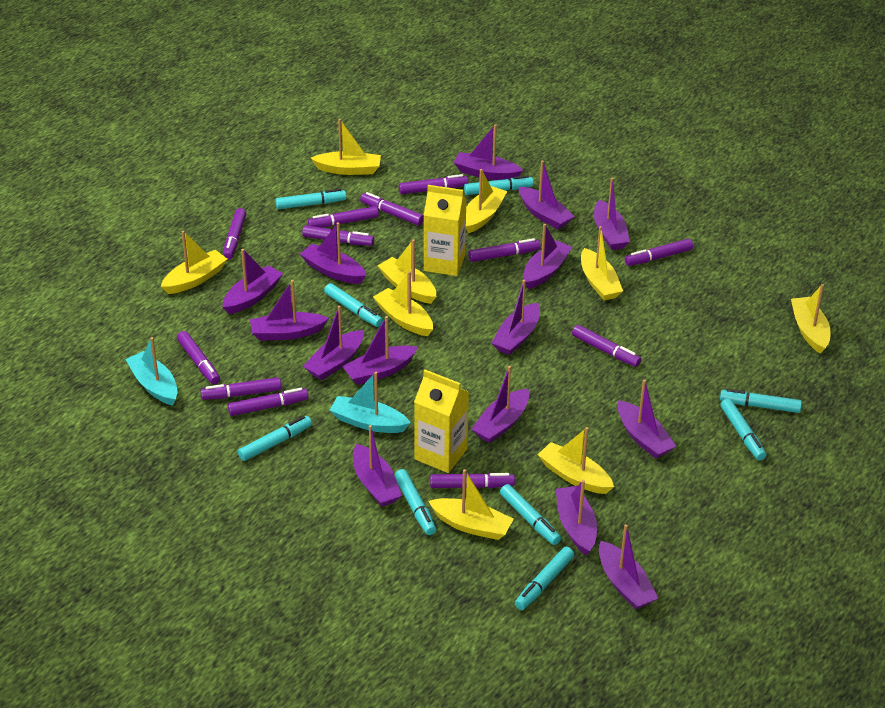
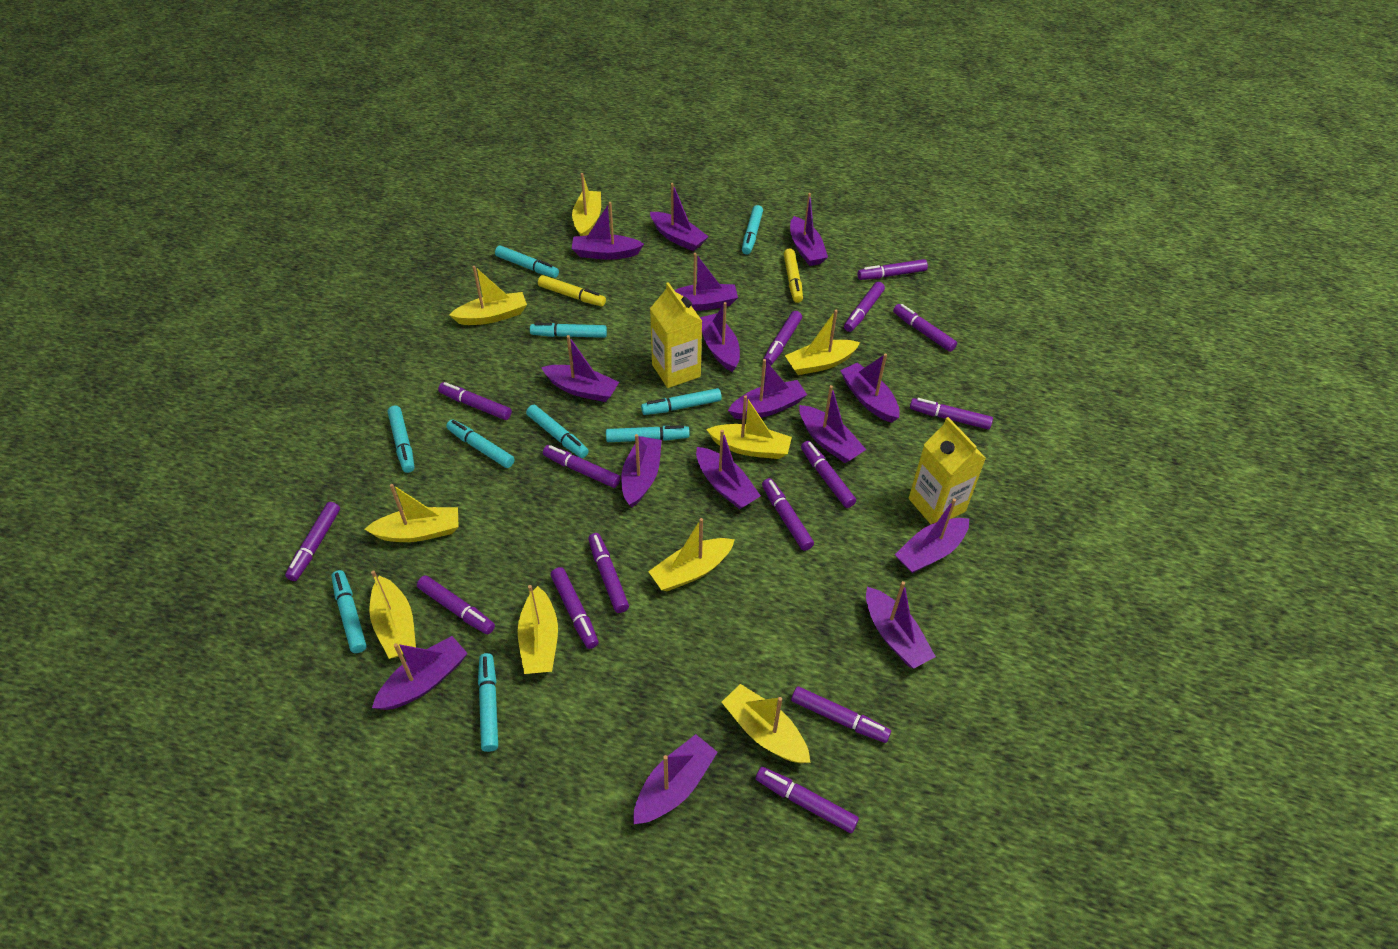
purple marker: 12 -> 15
turquoise boat: 2 -> 0
turquoise marker: 9 -> 10
yellow marker: 0 -> 2

